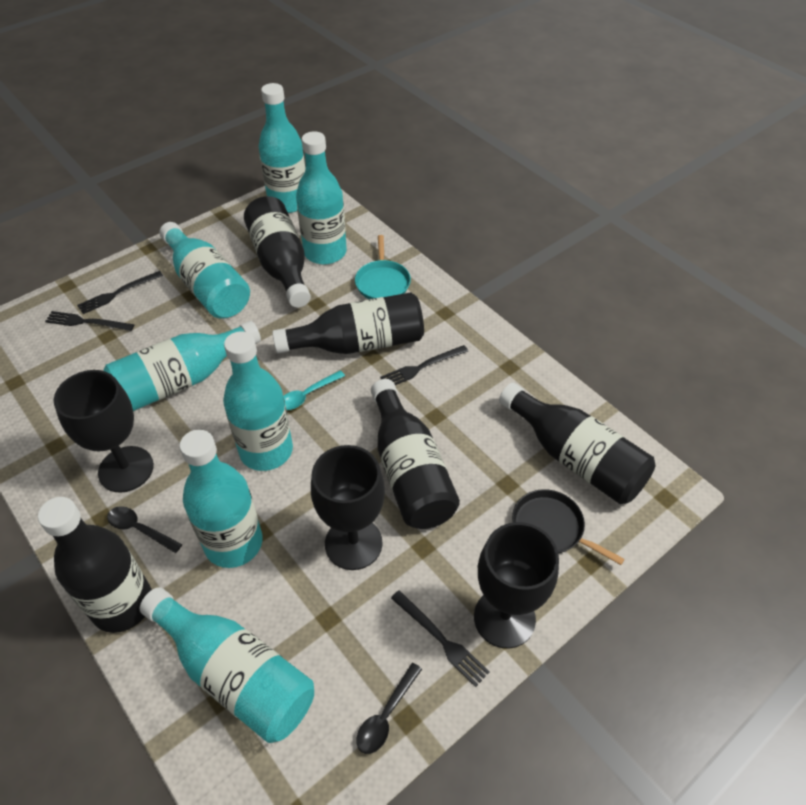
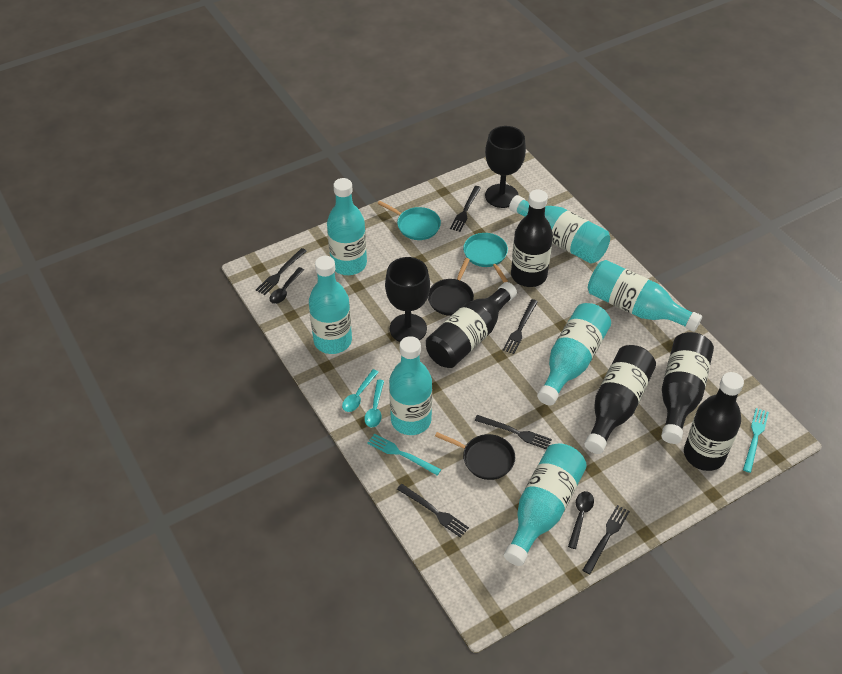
black fork: 4 -> 6
black goblet: 3 -> 2
black pan: 1 -> 2
turquoise fork: 0 -> 2
turquoise pan: 1 -> 2
turquoise spoon: 1 -> 2

